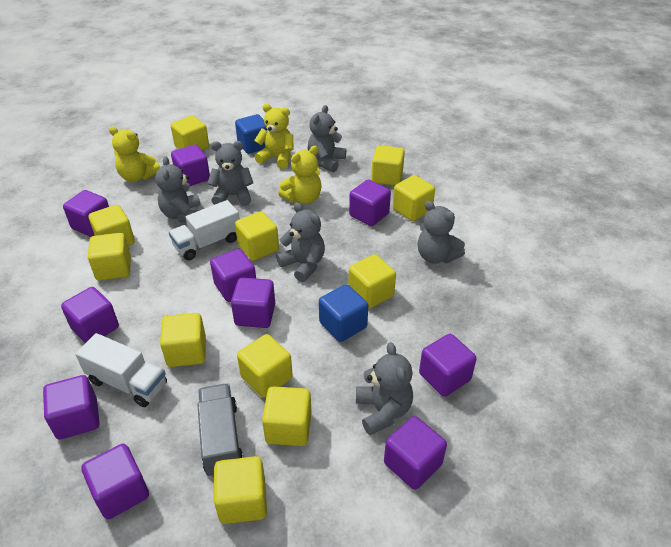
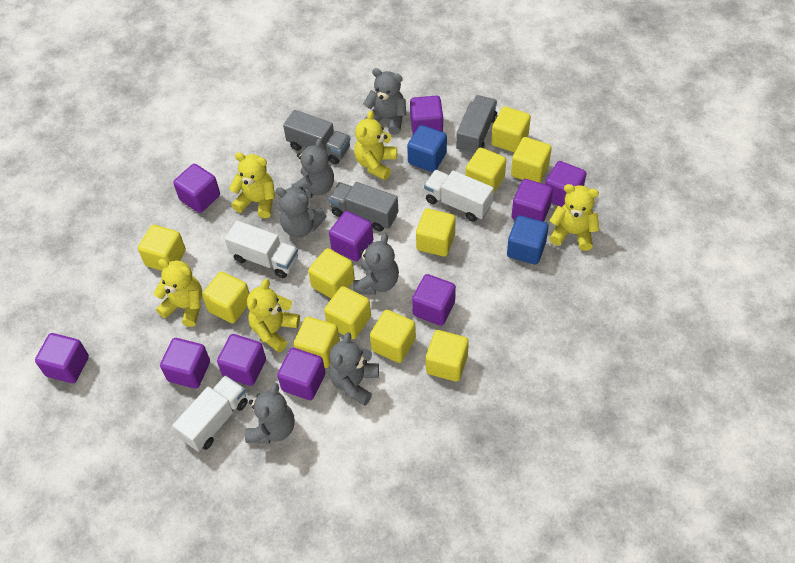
grey truck: 1 -> 3
white truck: 2 -> 3
yellow teddy bear: 3 -> 5

